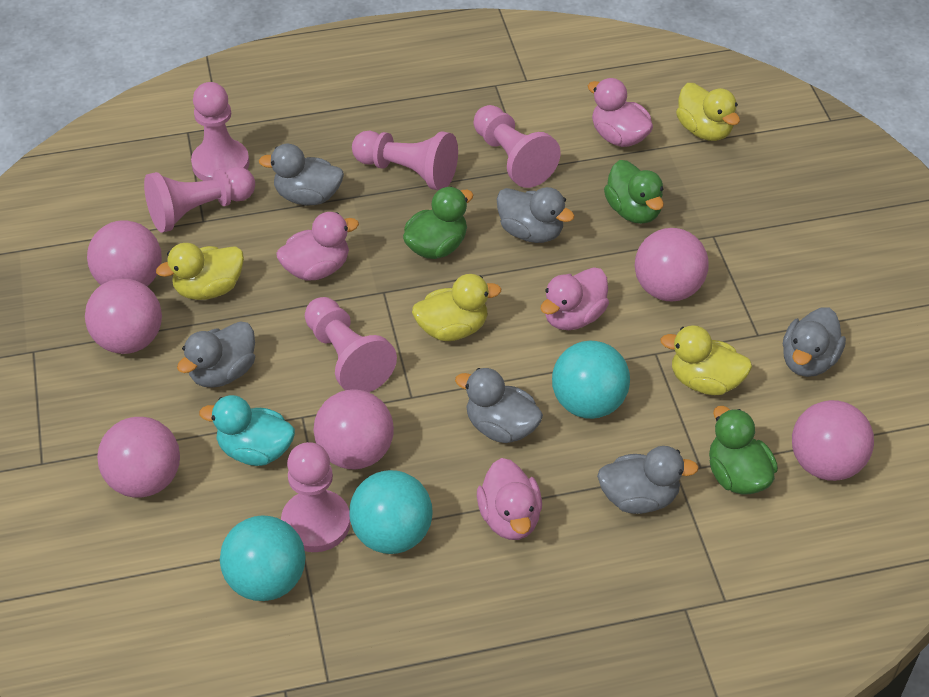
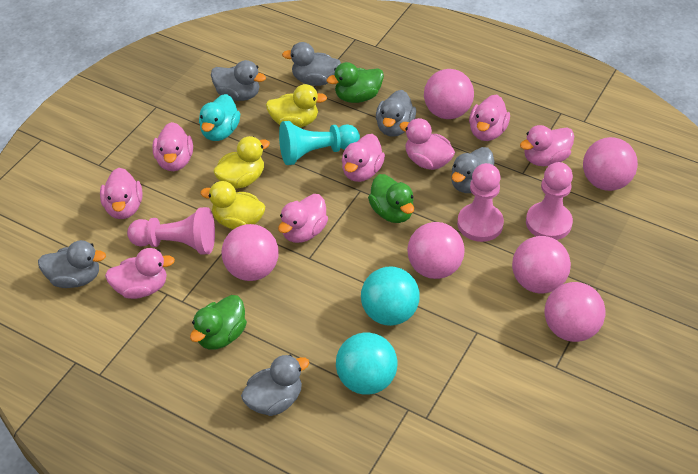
pink duck: 4 -> 8
pink pawn: 6 -> 3
turquoise ball: 3 -> 2
turquoise pawn: 0 -> 1
yellow duck: 4 -> 3

